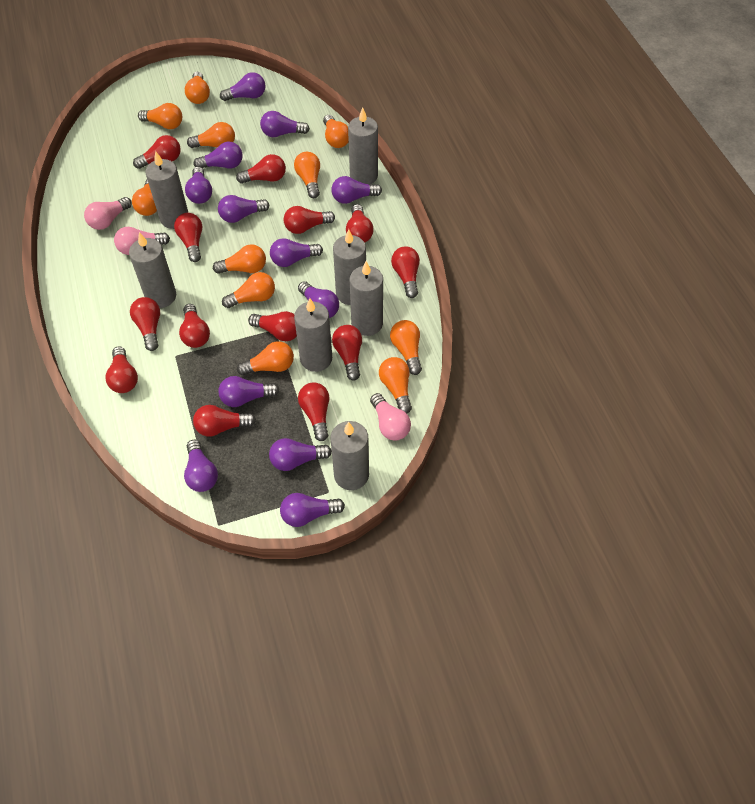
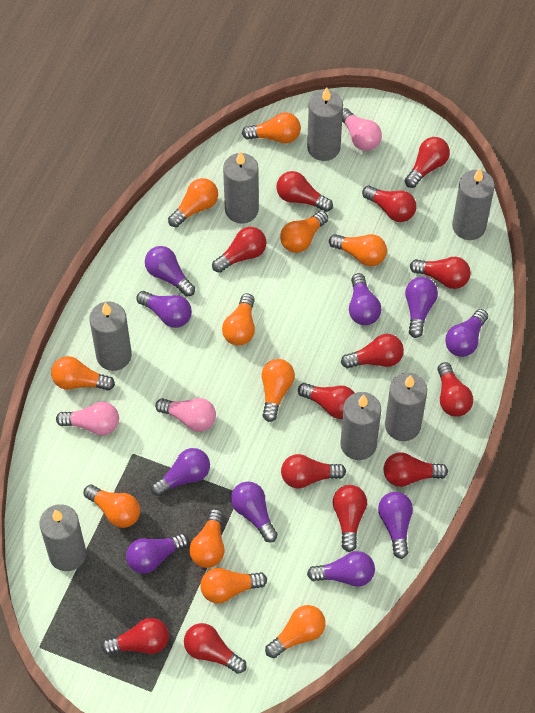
purple light bulb: 12 -> 10

